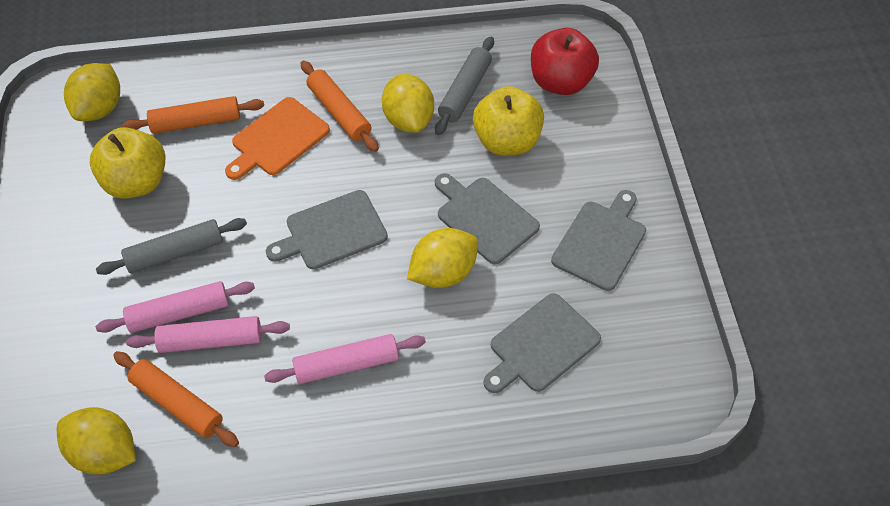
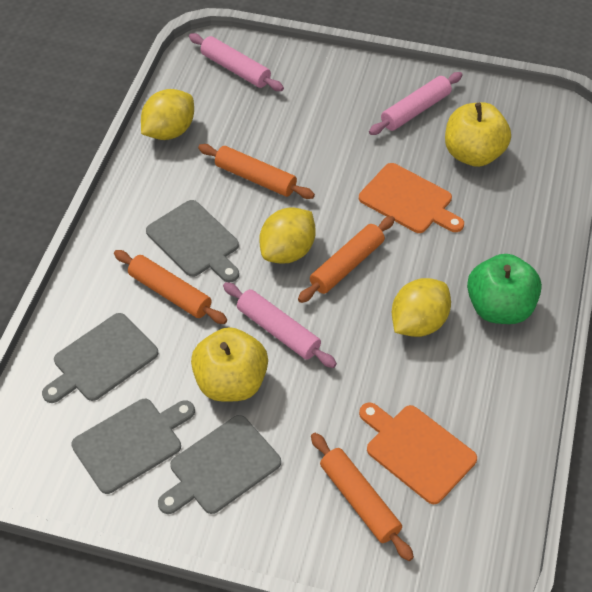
green apple: 0 -> 1
grey rolling pin: 2 -> 0
orange cutting board: 1 -> 2
orange rolling pin: 3 -> 4
red apple: 1 -> 0
yellow lemon: 4 -> 3

